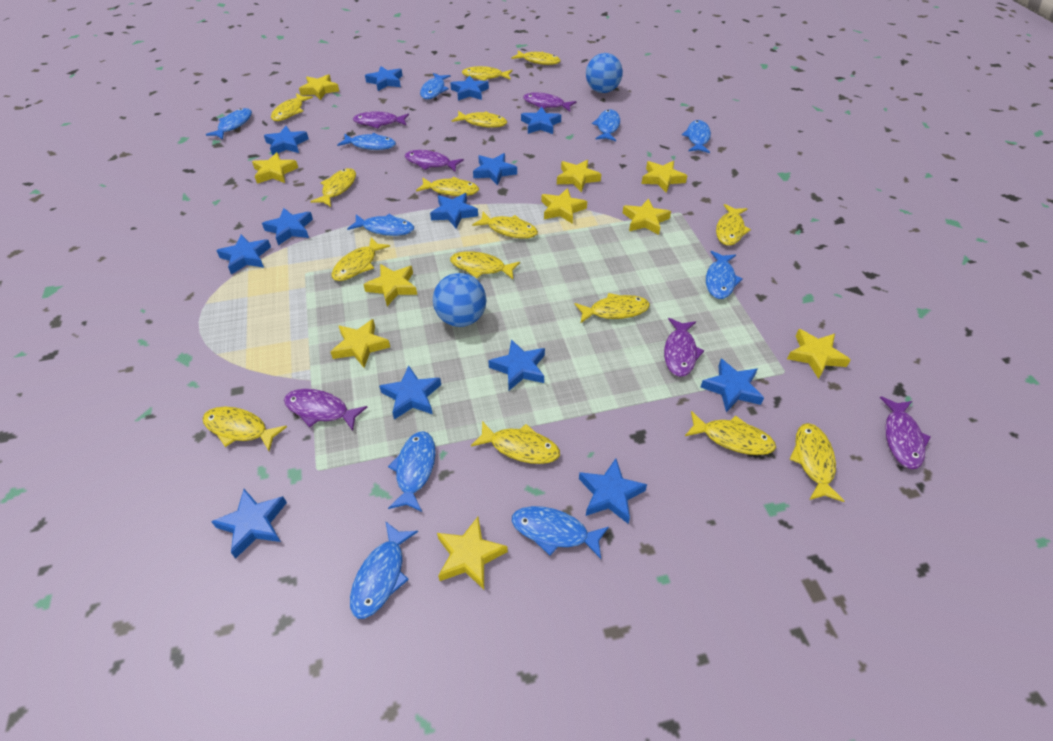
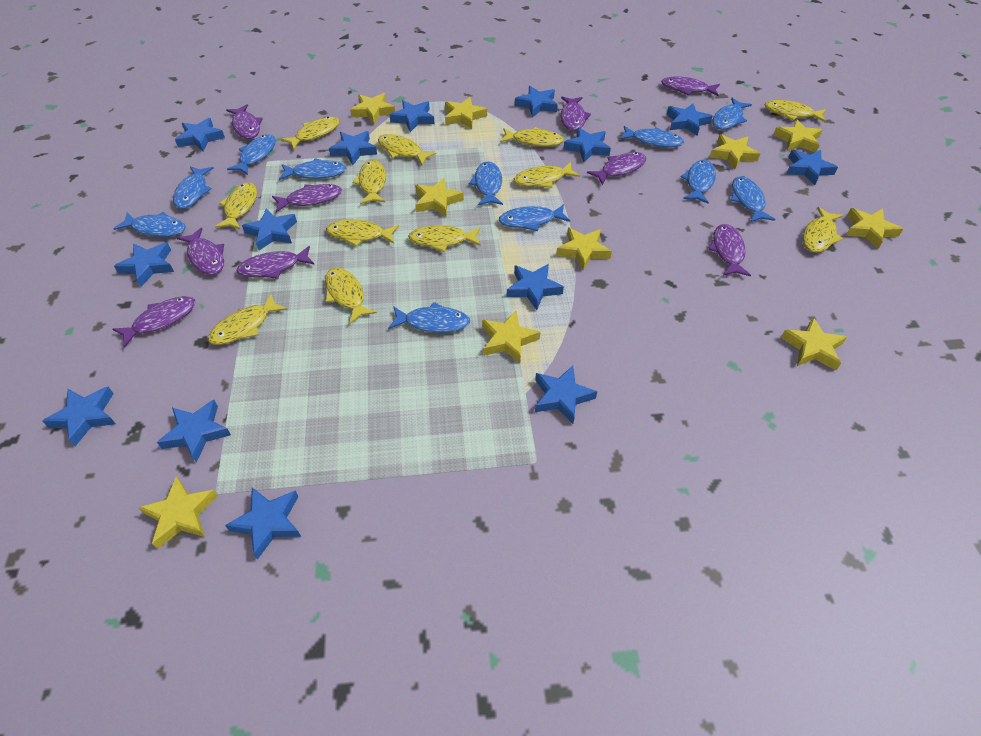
blue ball: 2 -> 0
blue fish: 10 -> 11
blue star: 13 -> 14
purple fish: 6 -> 9
yellow fish: 15 -> 12

